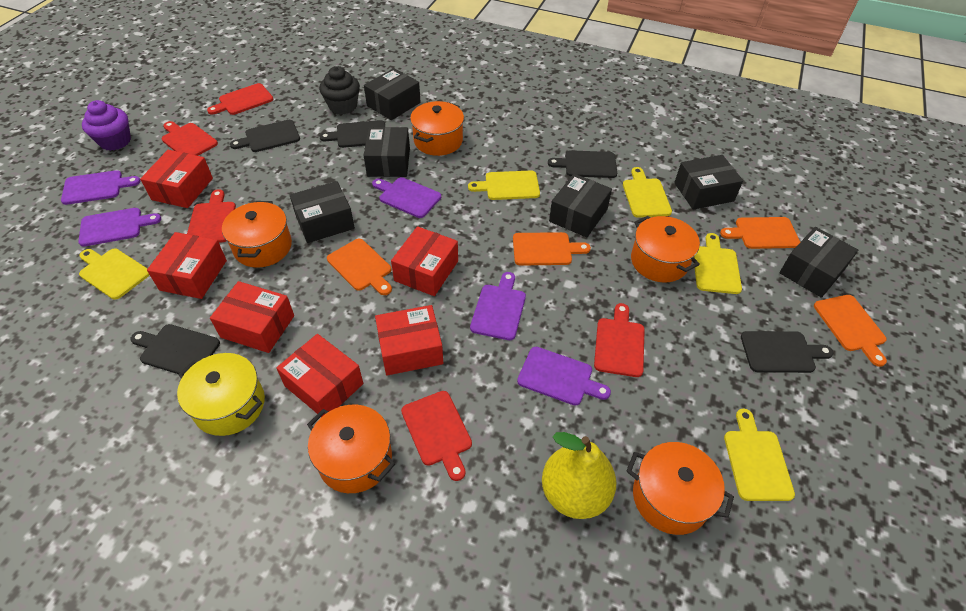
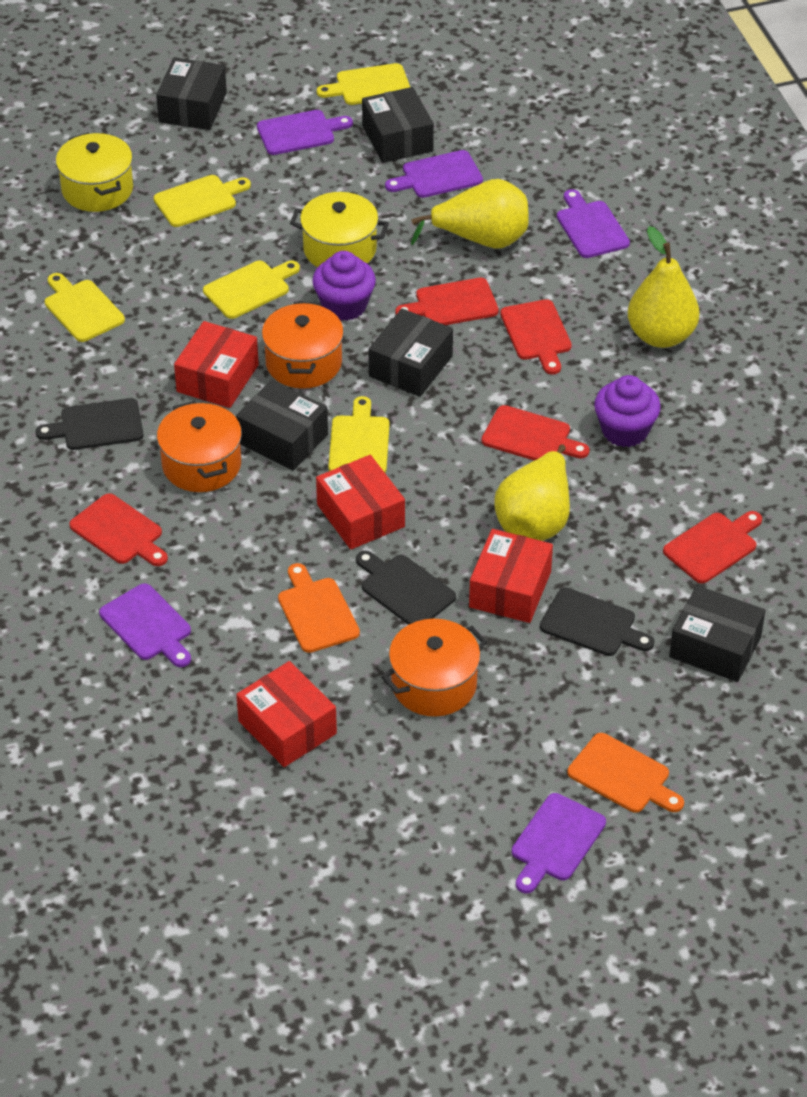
black box: 6 -> 5
black cupcake: 1 -> 0
black cutting board: 5 -> 3
orange cutting board: 4 -> 2
orange pot: 5 -> 3
purple cupcake: 1 -> 2
red box: 6 -> 4
yellow pear: 1 -> 3
yellow pot: 1 -> 2

